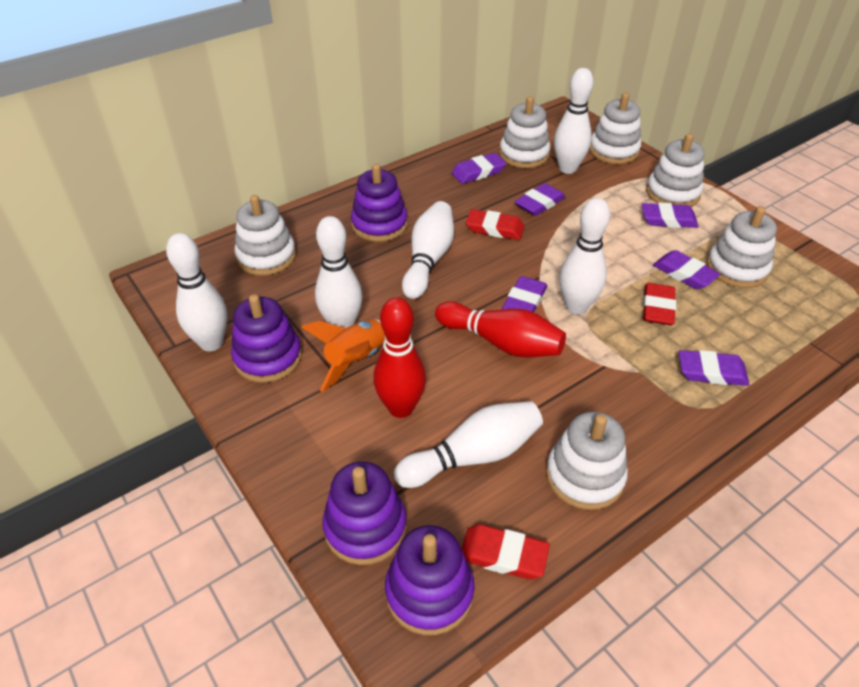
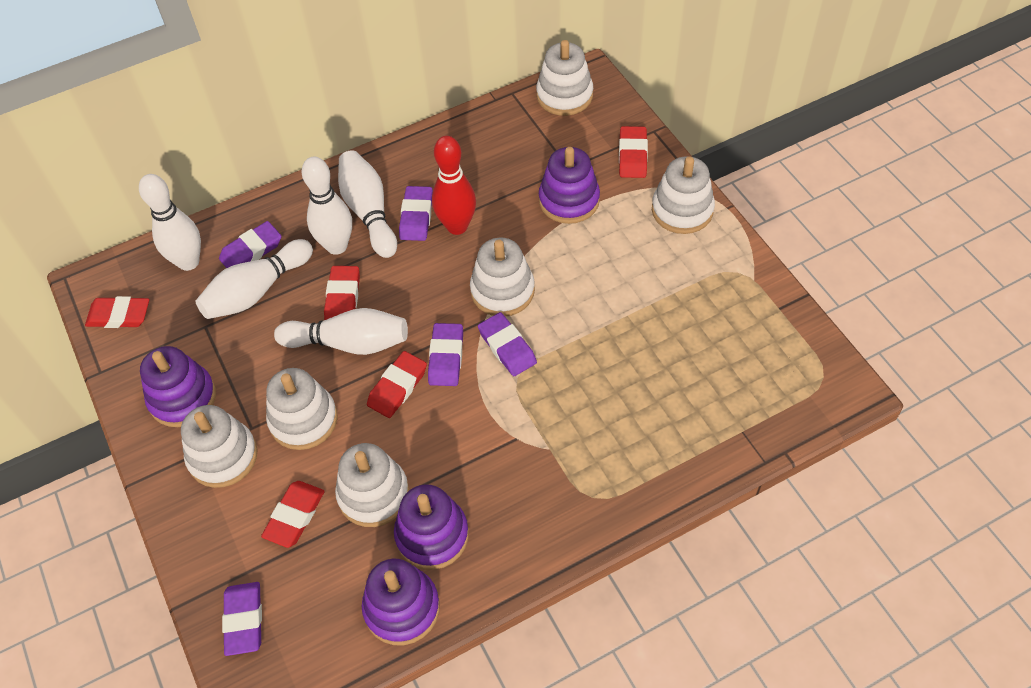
orange rocket: 1 -> 0
purple eraser: 6 -> 5
red bowling pin: 2 -> 1
red eraser: 3 -> 5
white bowling pin: 6 -> 5

